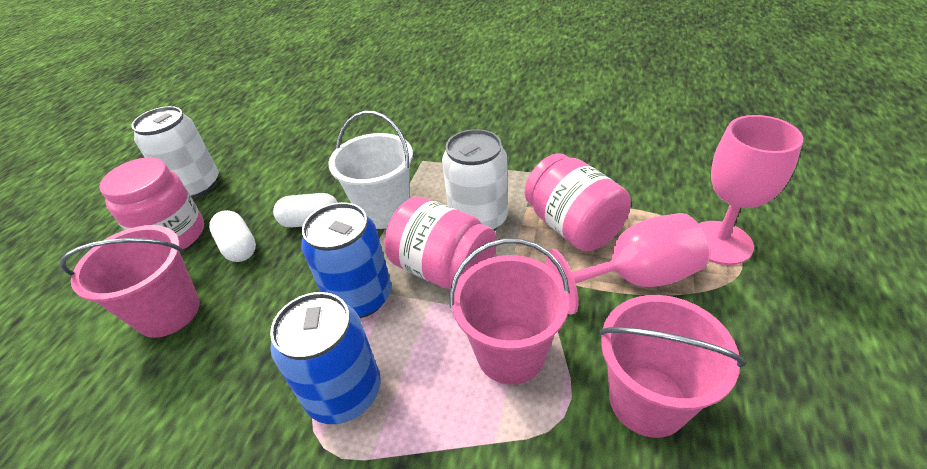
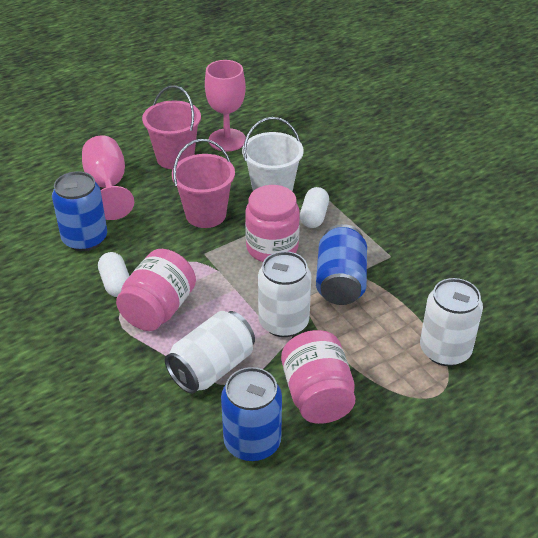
blue can: 2 -> 3
pink bucket: 3 -> 2
white can: 2 -> 3

